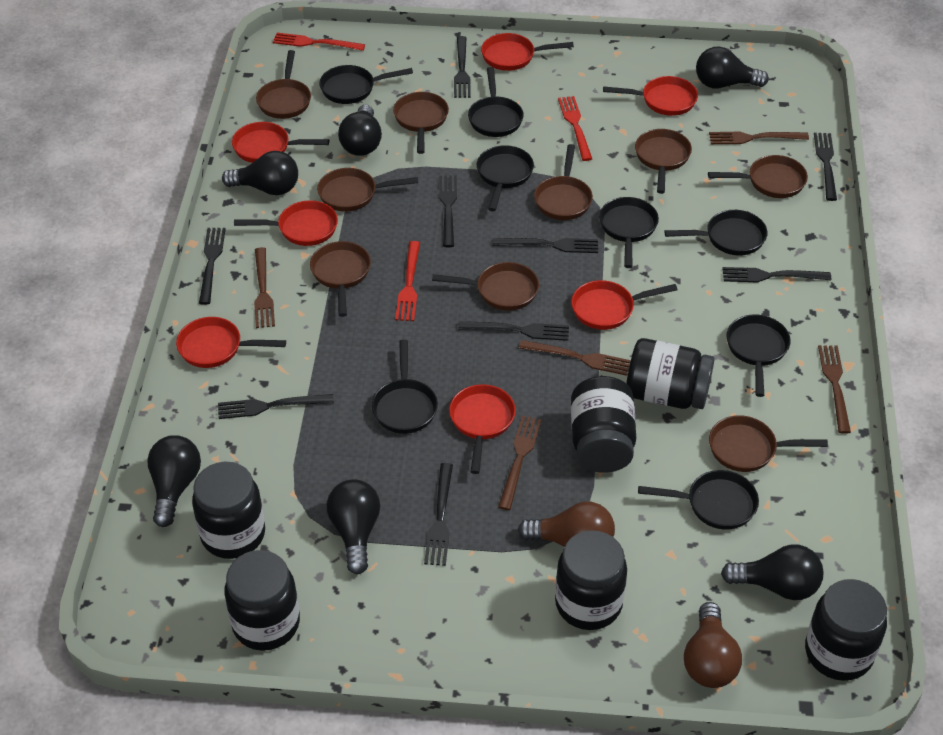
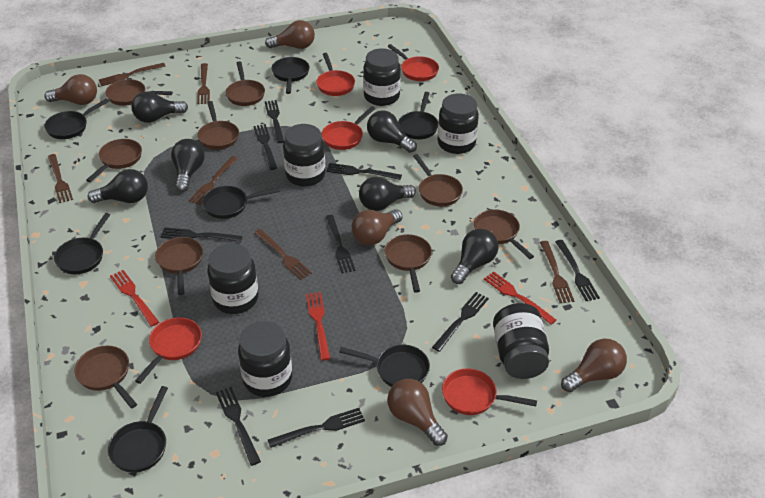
black pan: 8 -> 7
brown fork: 5 -> 6
brown light bulb: 2 -> 5
red pan: 7 -> 5

